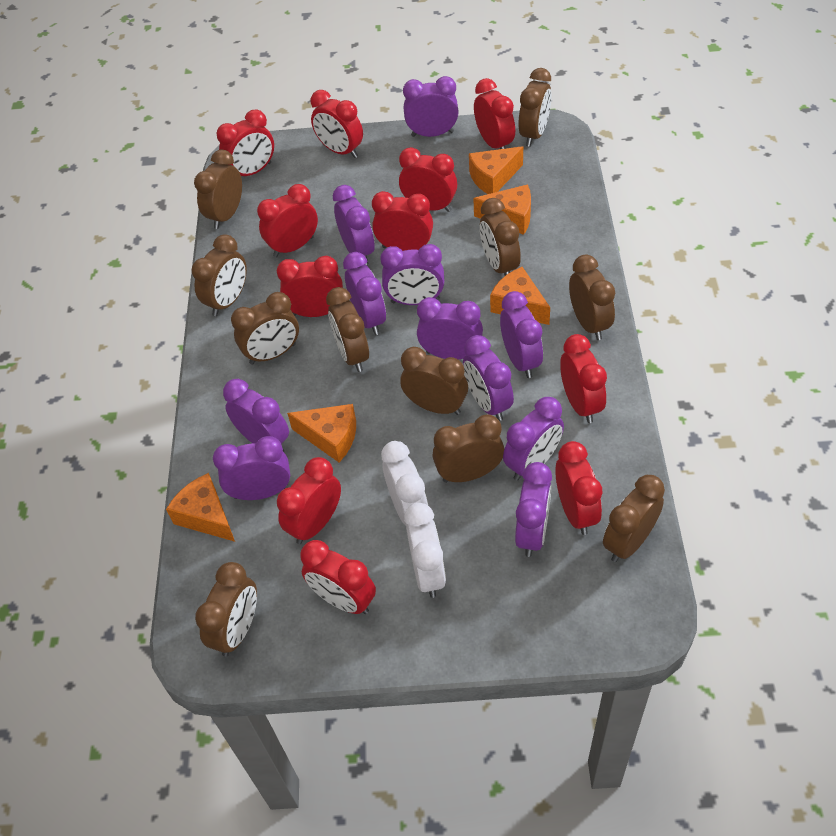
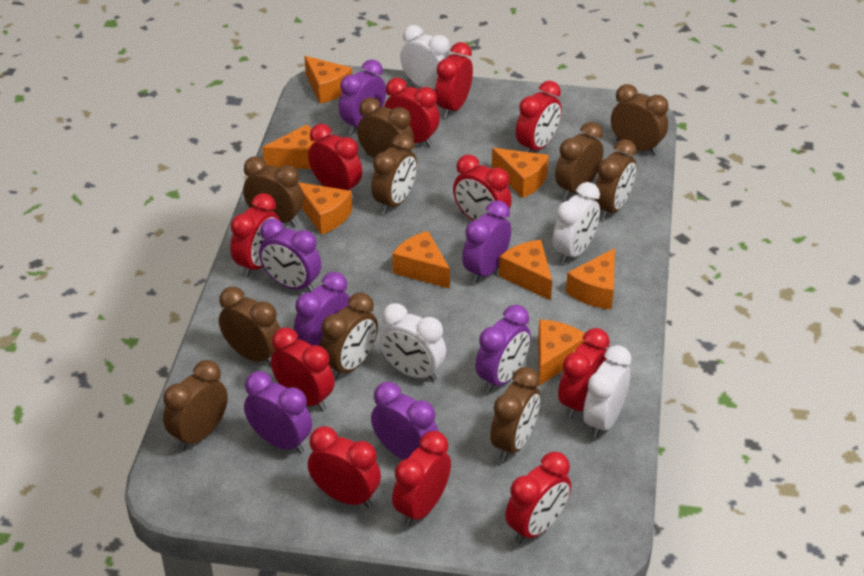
brown clock: 11 -> 10
orange cheese: 5 -> 8
purple clock: 11 -> 7
white clock: 2 -> 4

